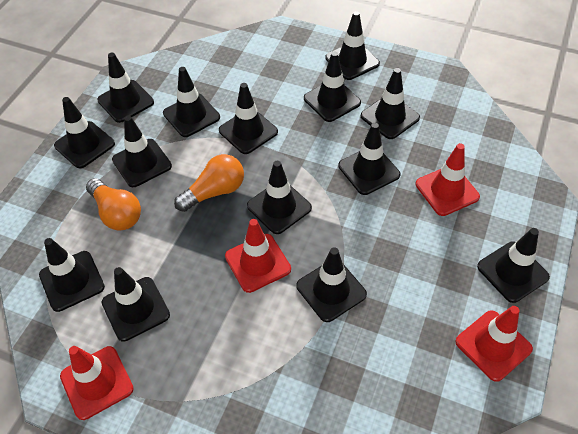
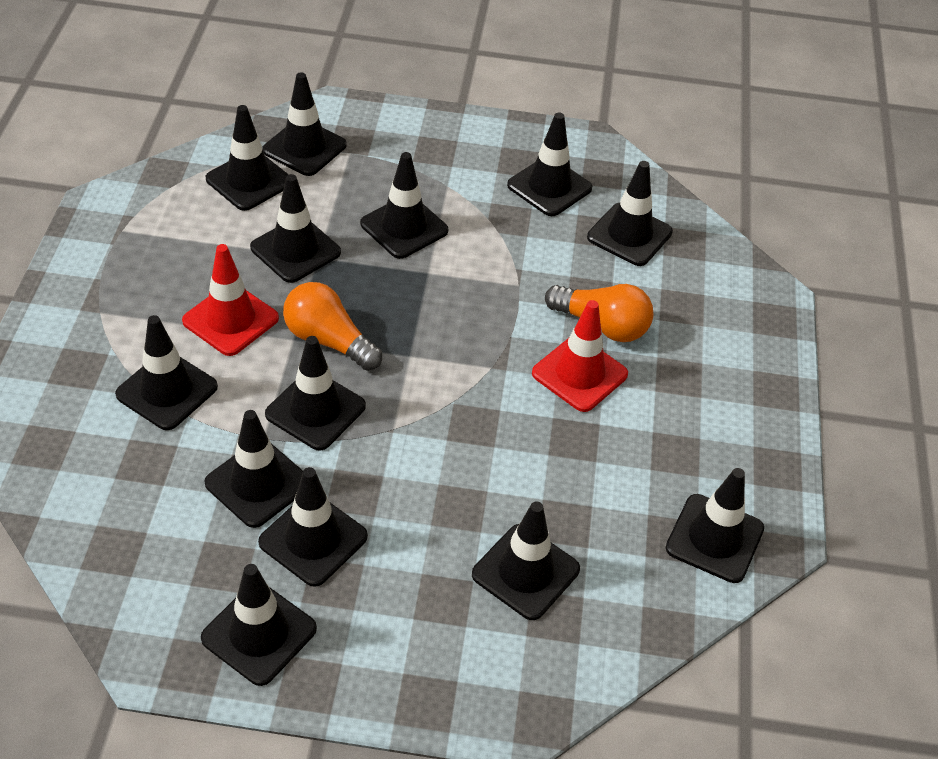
black traffic cone: 14 -> 13
red traffic cone: 4 -> 2

